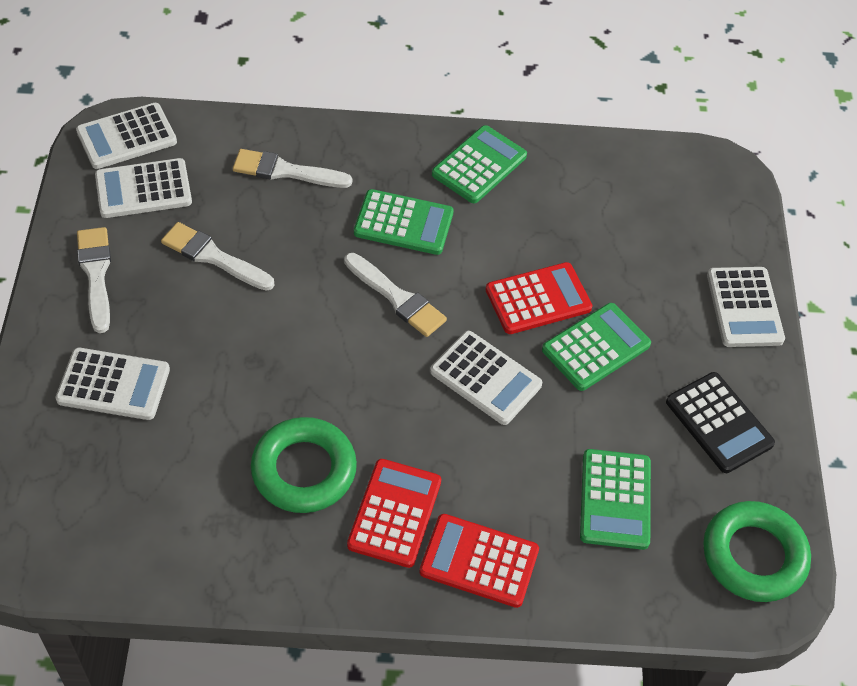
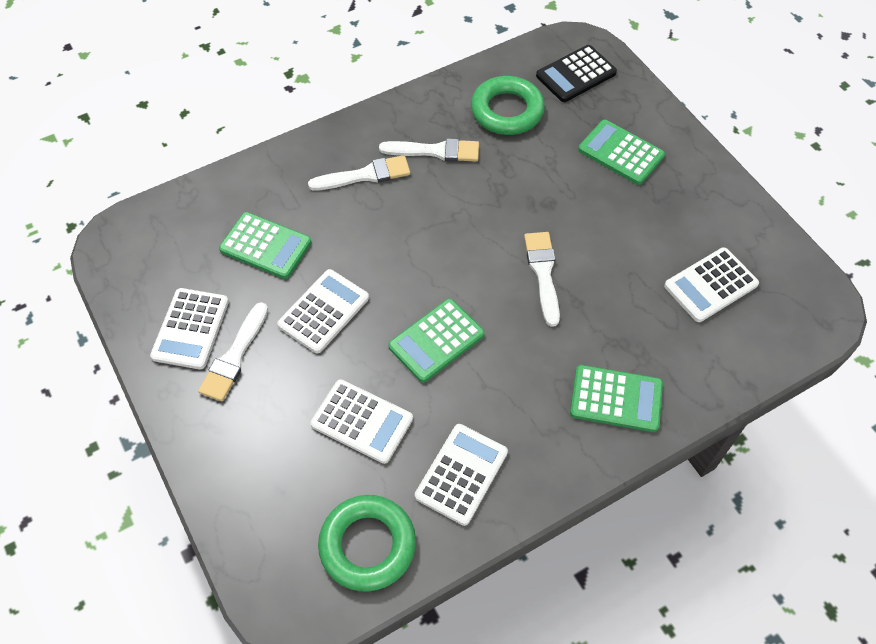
red calculator: 3 -> 0

